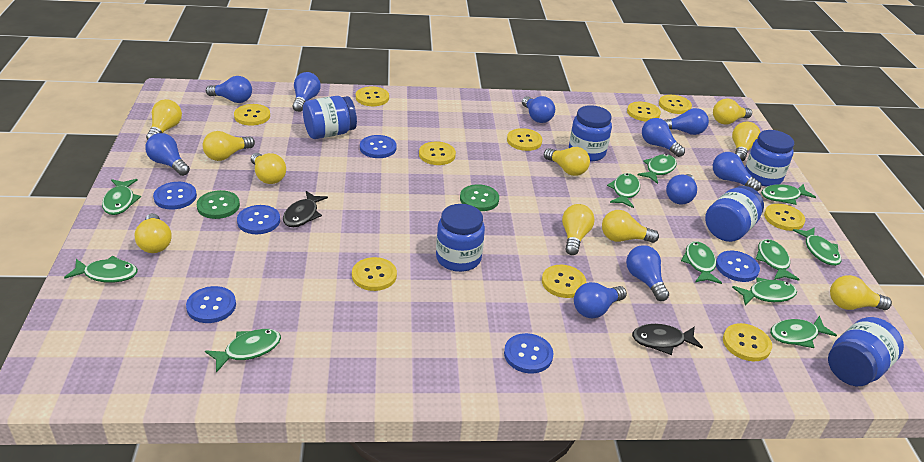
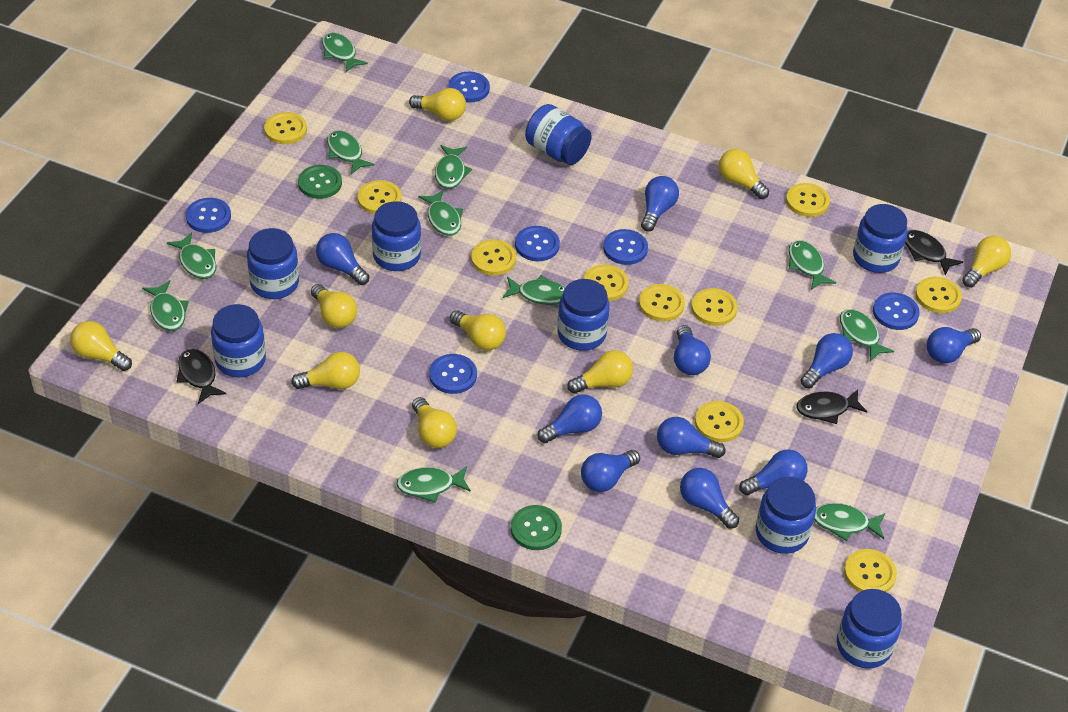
black fish: 2 -> 3
blue jar: 6 -> 8
yellow light bulb: 10 -> 9

